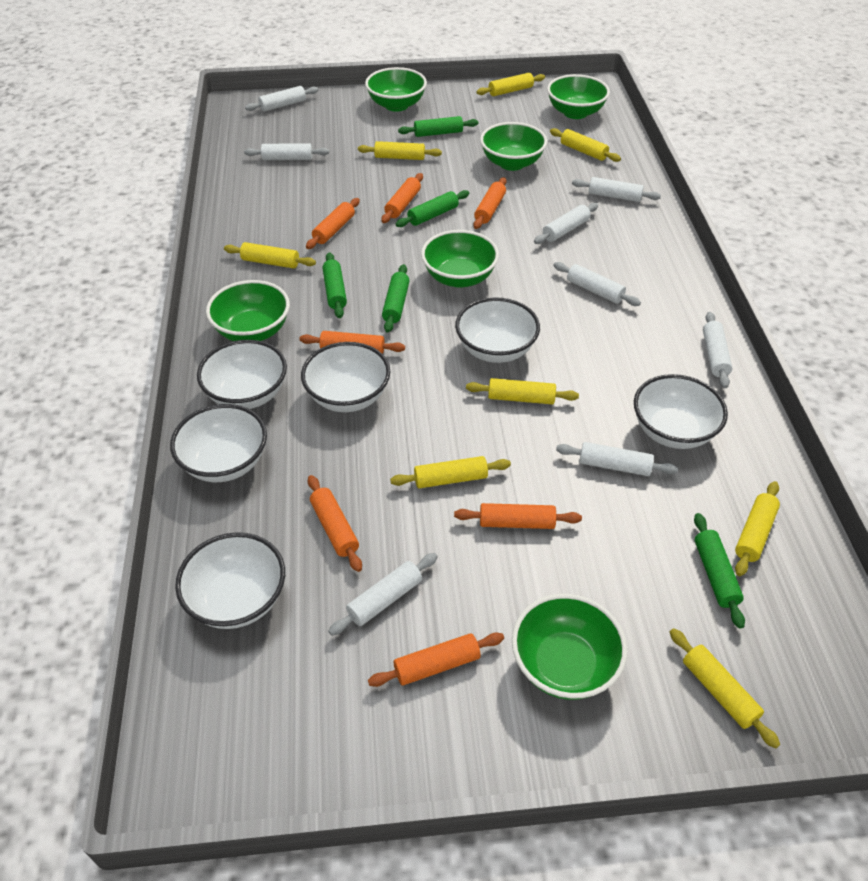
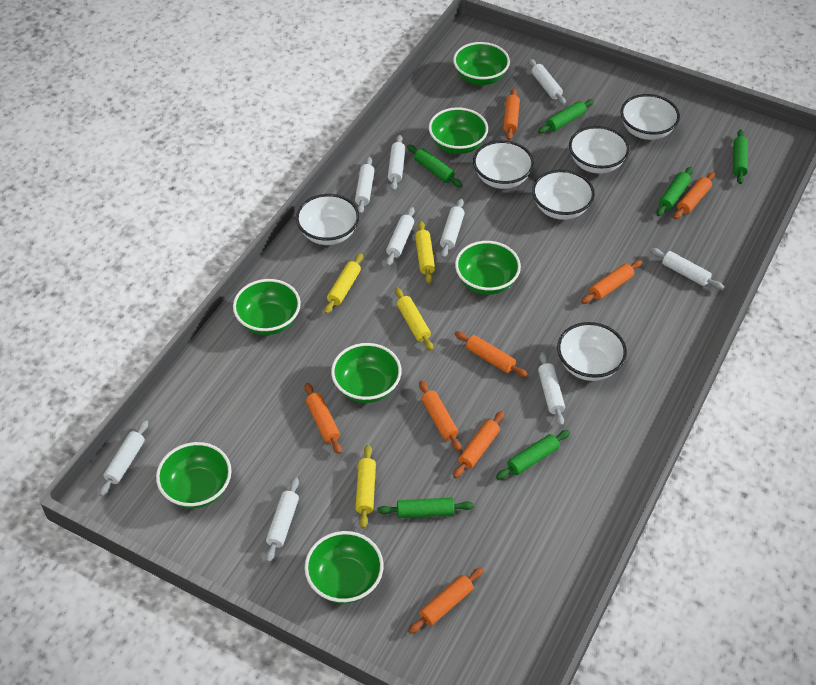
green bowl: 6 -> 7
green rolling pin: 5 -> 6
orange rolling pin: 7 -> 8
white rolling pin: 8 -> 9
yellow rolling pin: 8 -> 4

